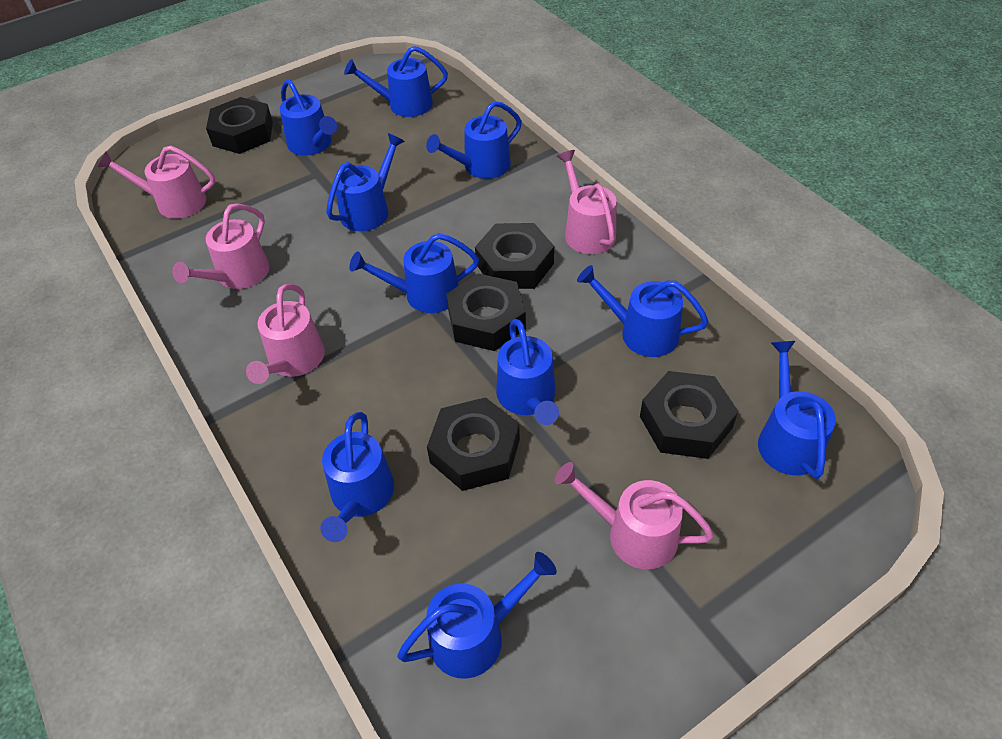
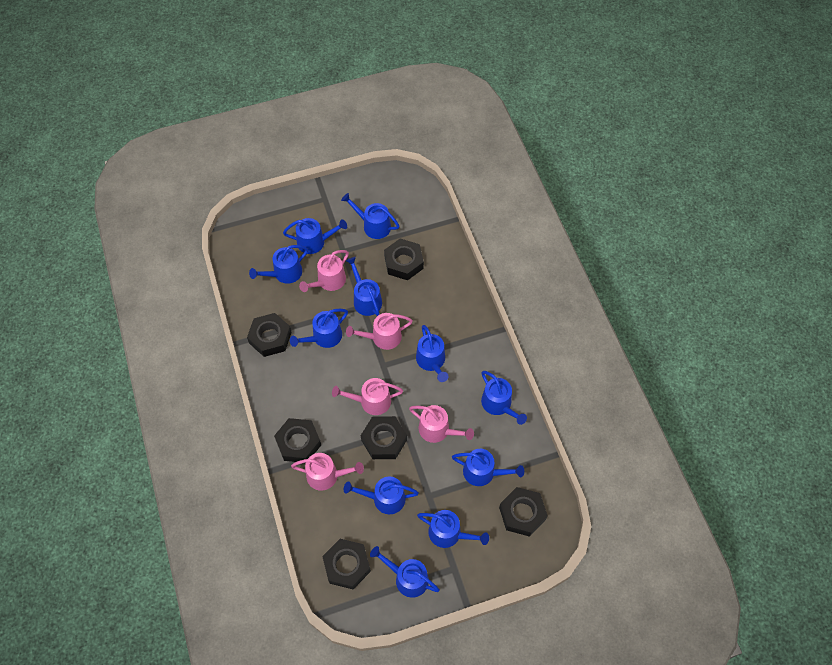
black nut: 5 -> 6
blue watering can: 10 -> 11

